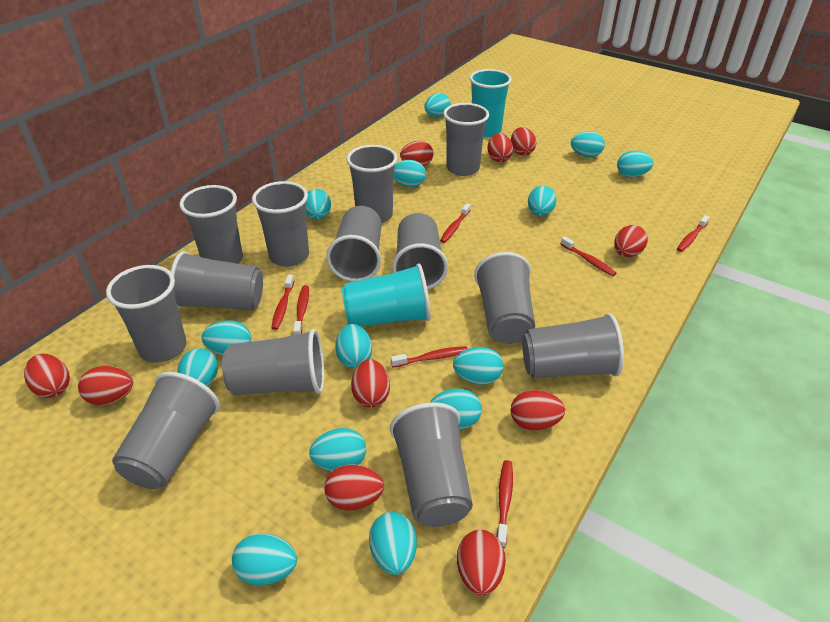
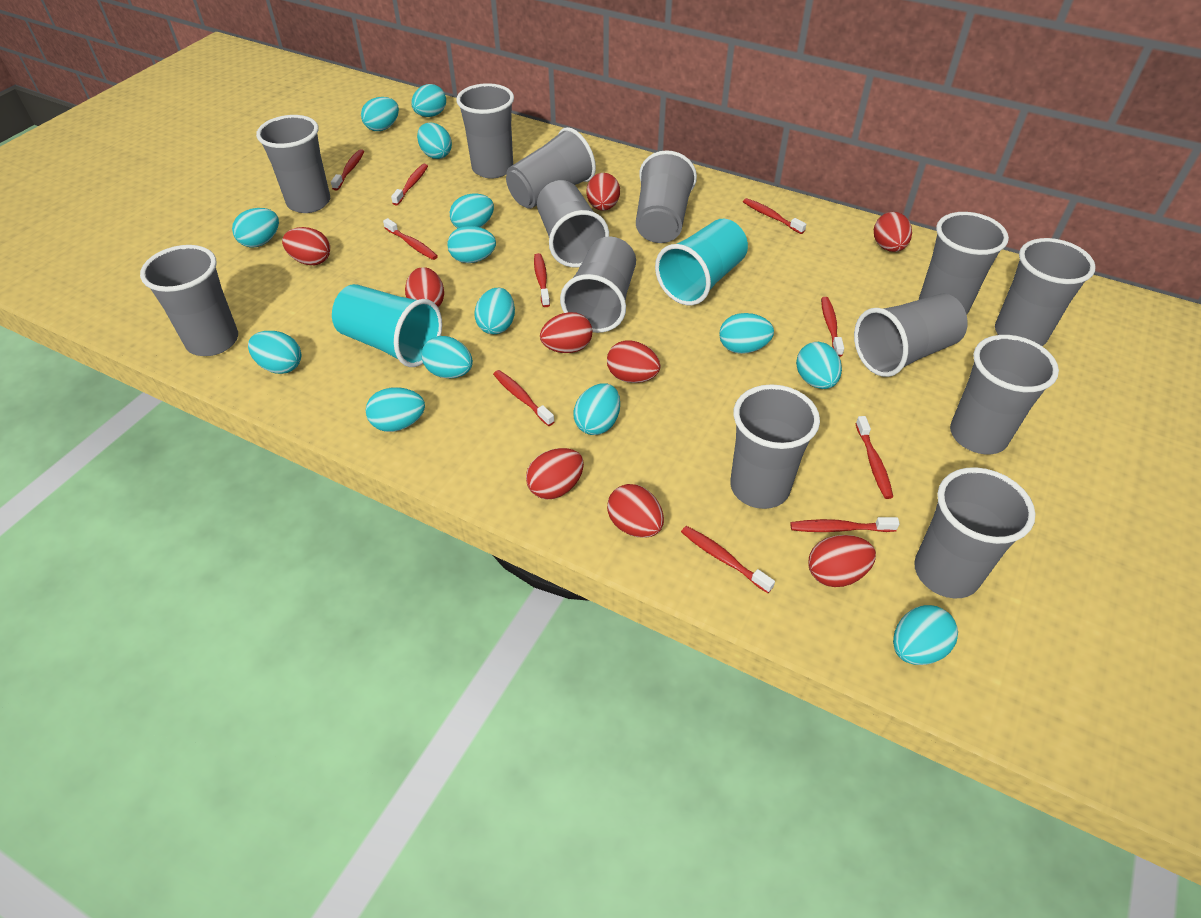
red egg: 10 -> 9
red toothbrush: 7 -> 10

